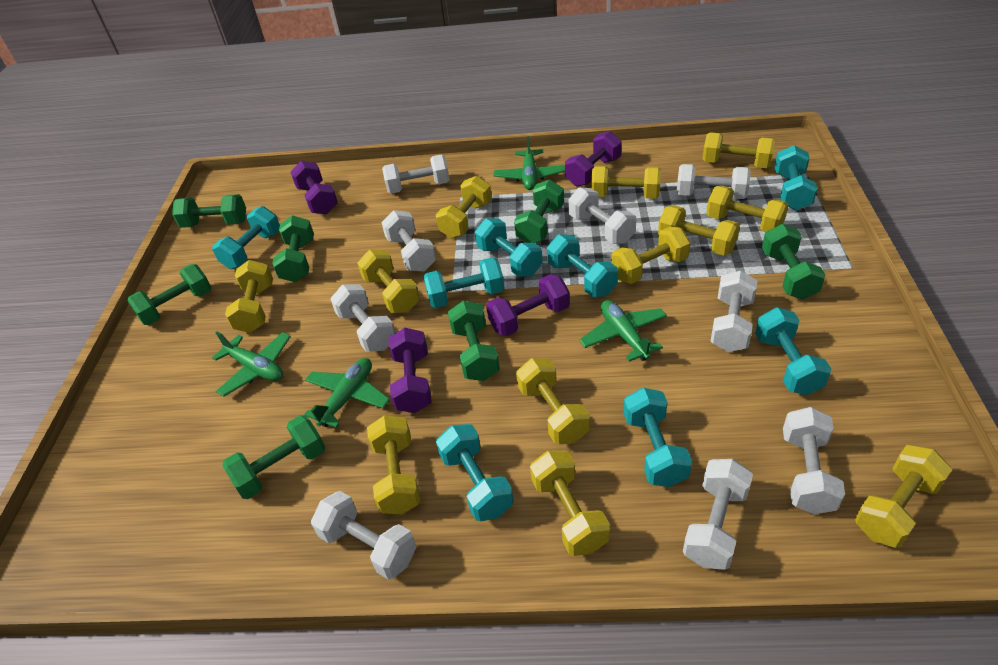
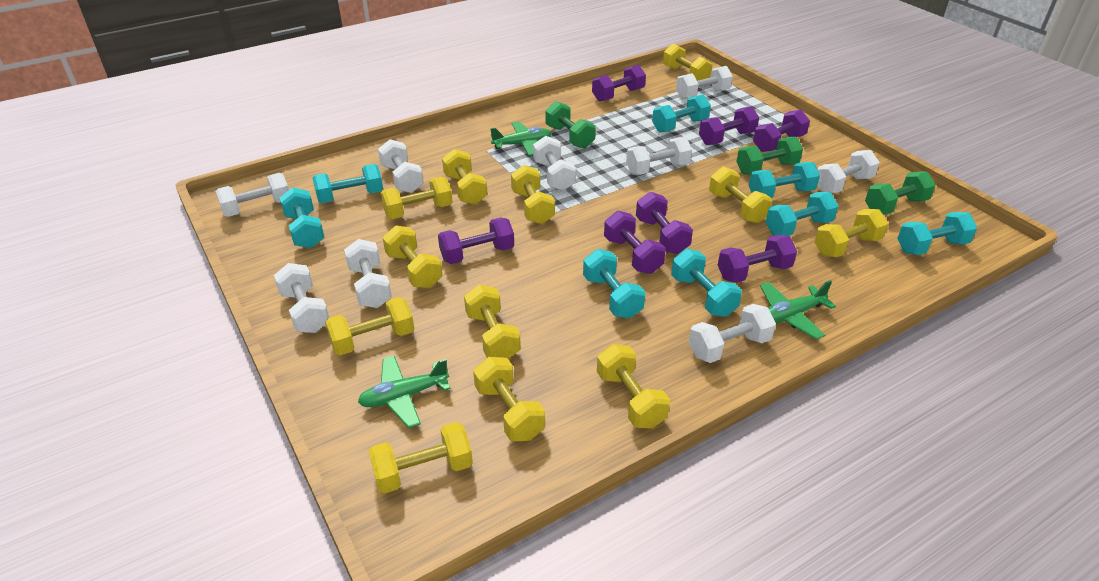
green dumbbell: 7 -> 3
green plane: 4 -> 3
purple dumbbell: 4 -> 7

